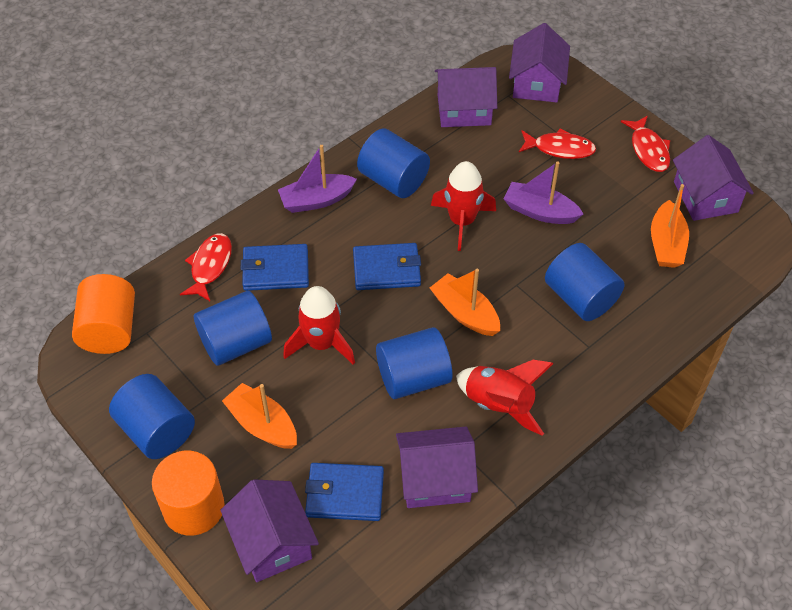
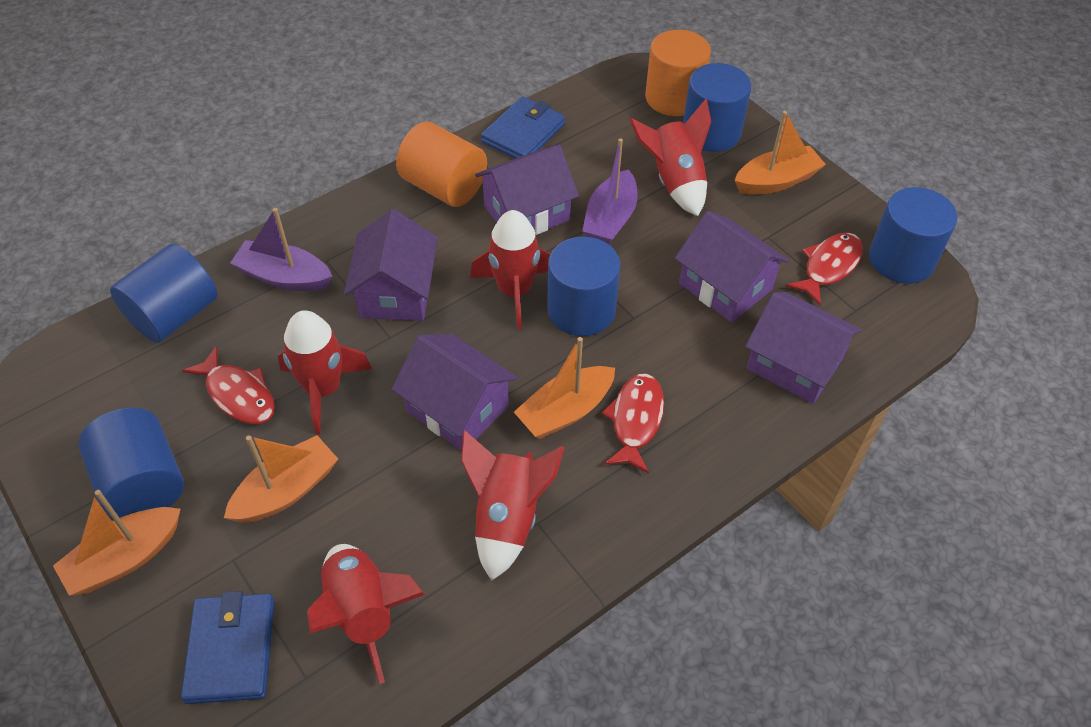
blue wallet: 3 -> 2
orange boat: 3 -> 4
red rocket: 3 -> 5

